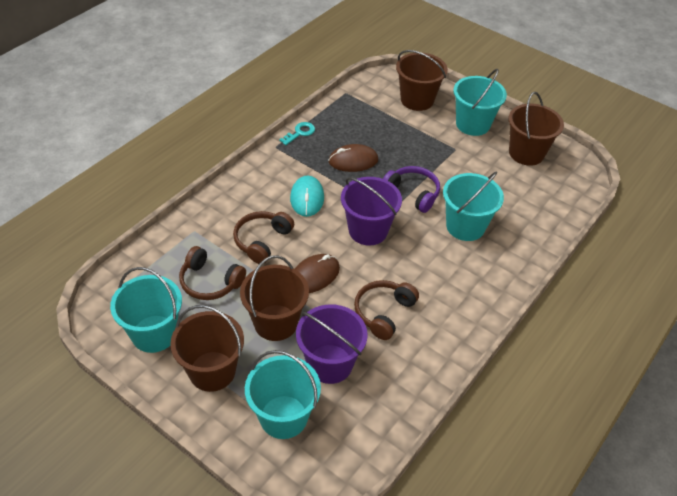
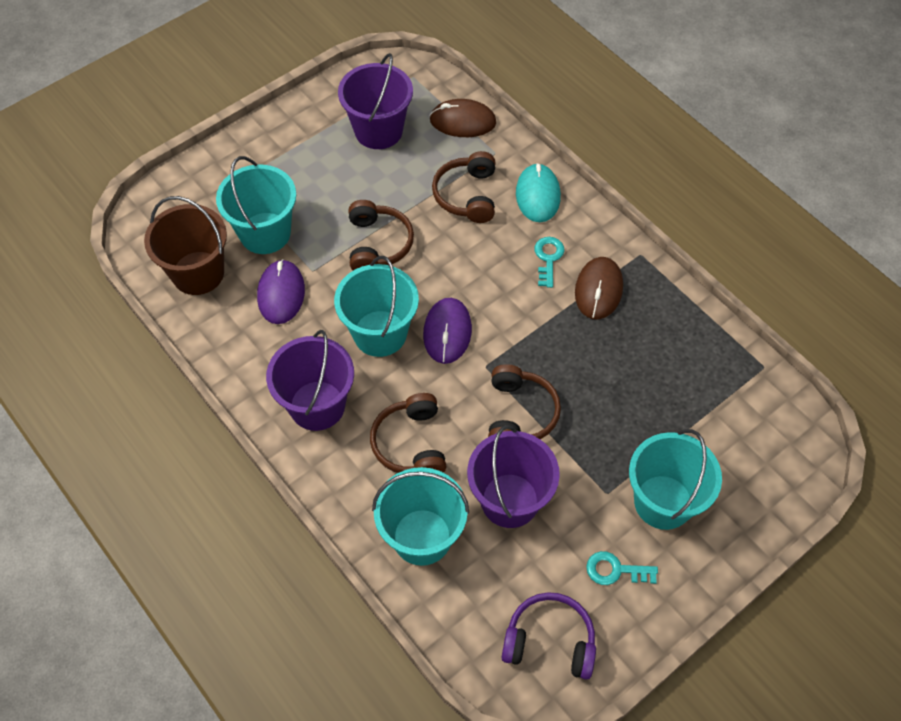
brown bucket: 4 -> 1
brown headphones: 3 -> 4
purple bucket: 2 -> 3
purple mouse: 0 -> 2
turquoise key: 1 -> 2

